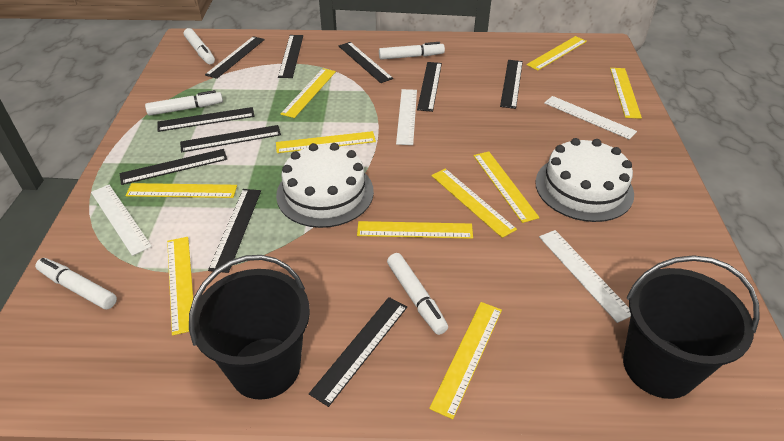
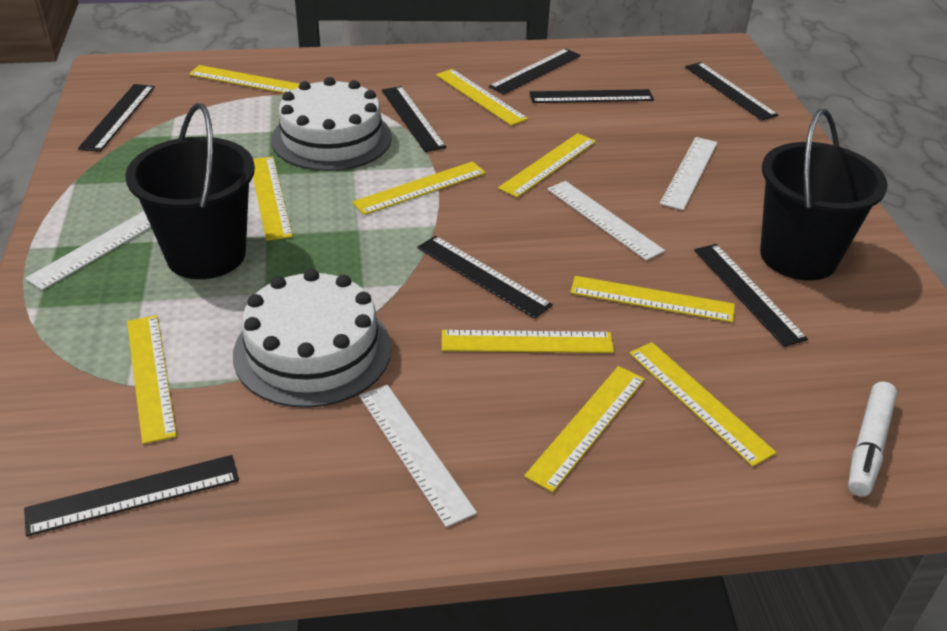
black ruler: 10 -> 8
white marker: 5 -> 1

